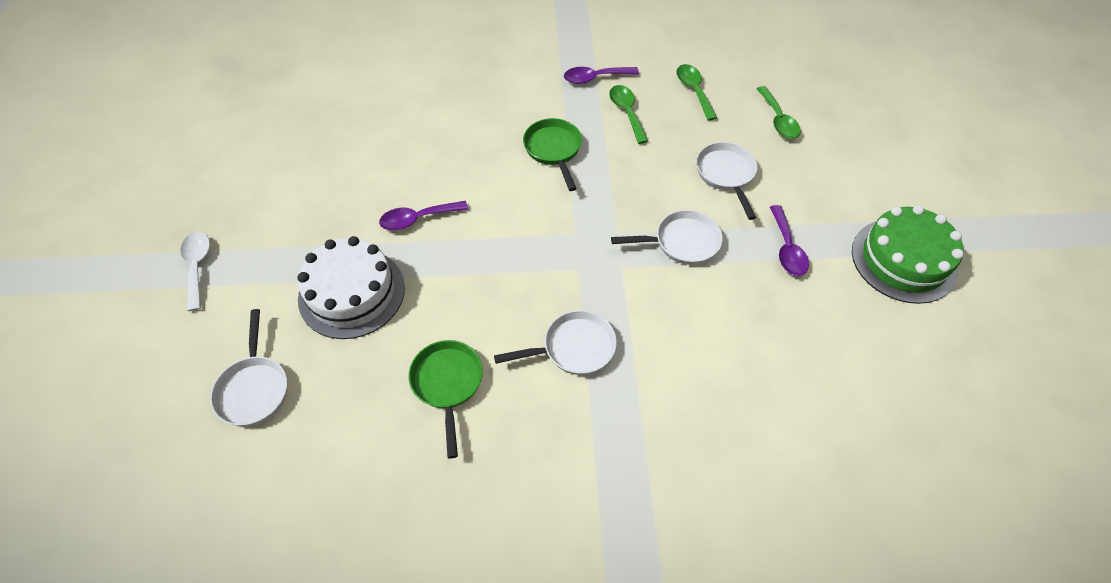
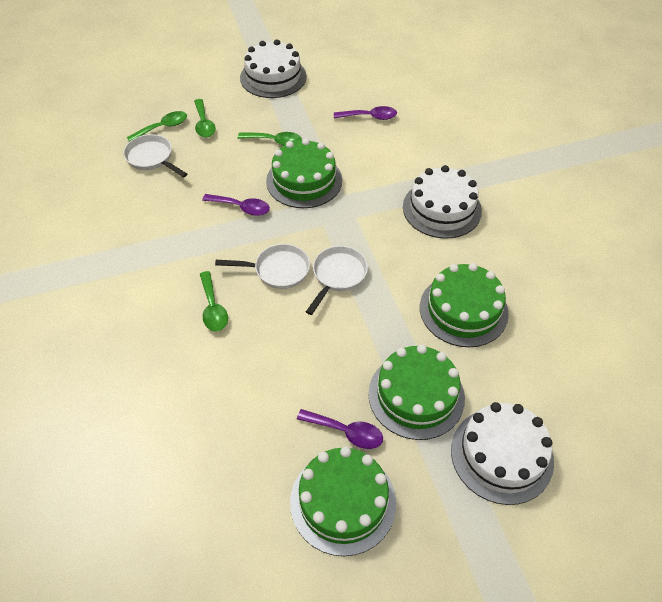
green cake: 1 -> 4
green pan: 2 -> 0
green spoon: 3 -> 4
white cake: 1 -> 3
white pan: 4 -> 3
white spoon: 1 -> 0

